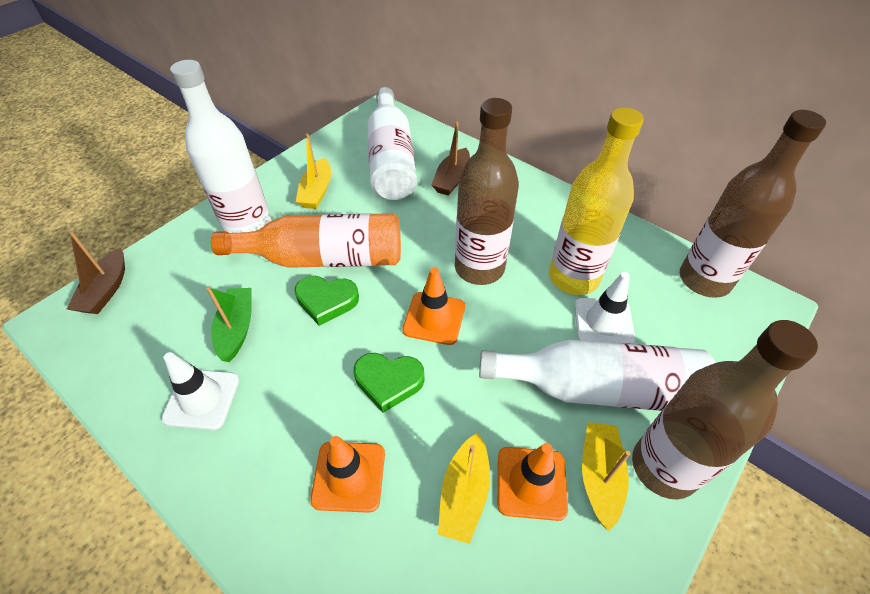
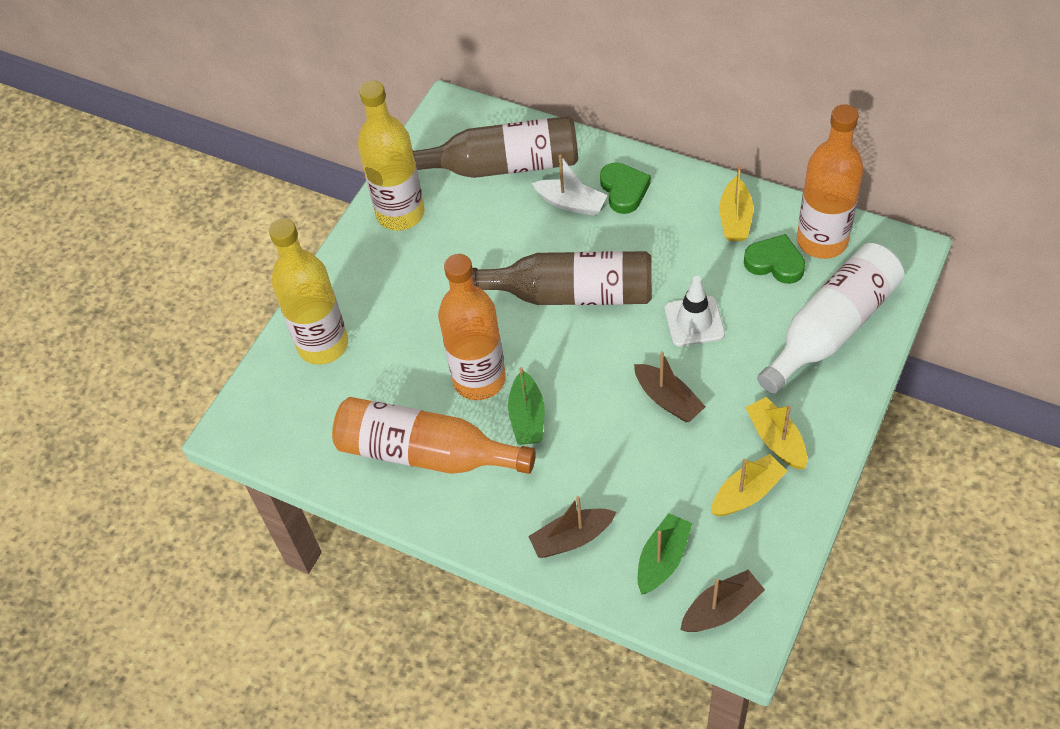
brown boat: 2 -> 3
brown bottle: 3 -> 2
green boat: 1 -> 2
orange bottle: 1 -> 3
orange traffic cone: 3 -> 0
white boat: 0 -> 1
white bottle: 3 -> 1
white traffic cone: 2 -> 1
yellow bottle: 1 -> 2

